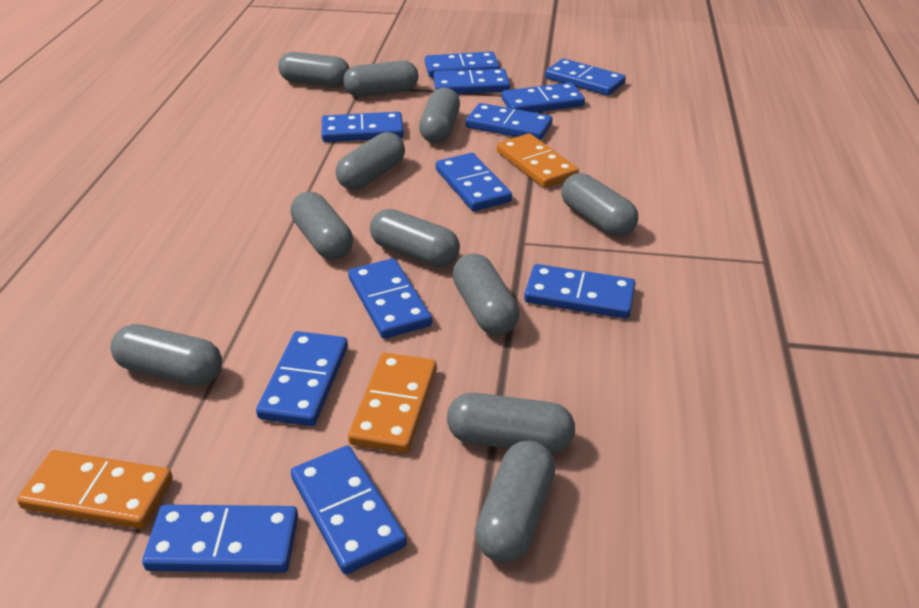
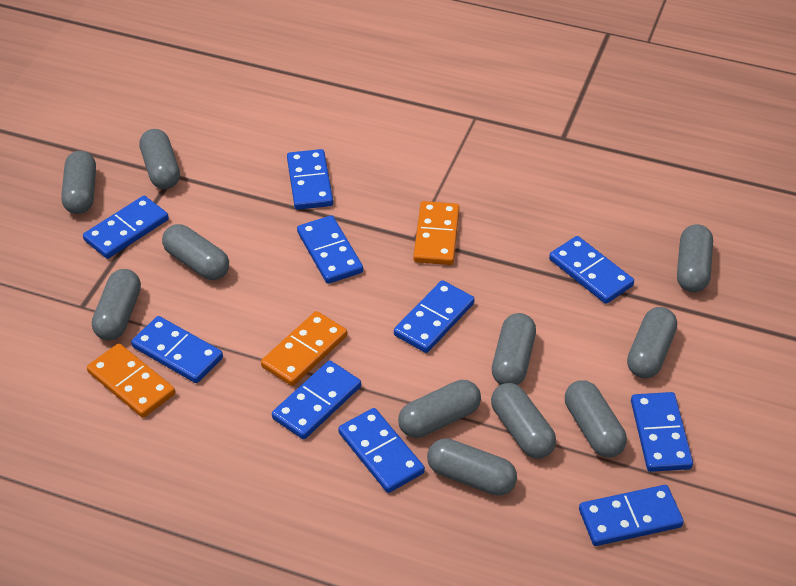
blue domino: 12 -> 10

